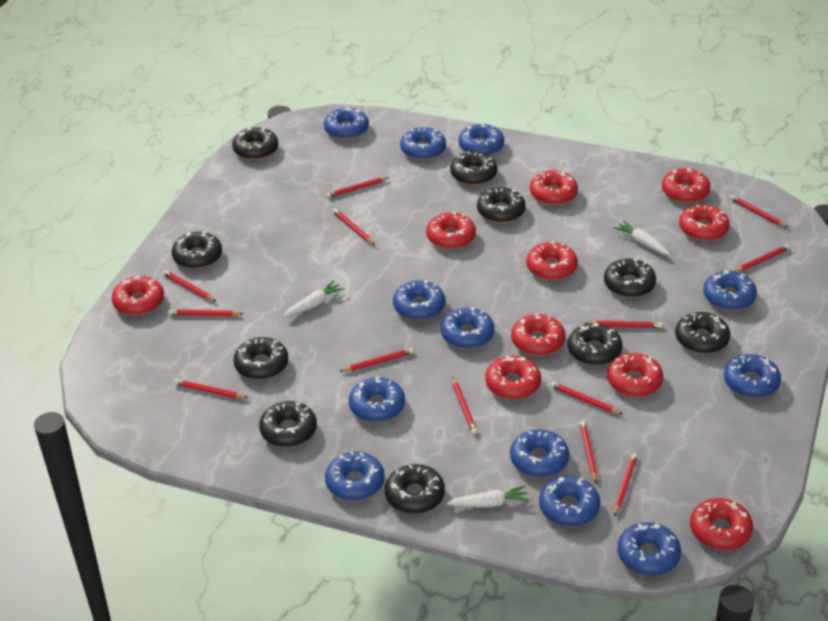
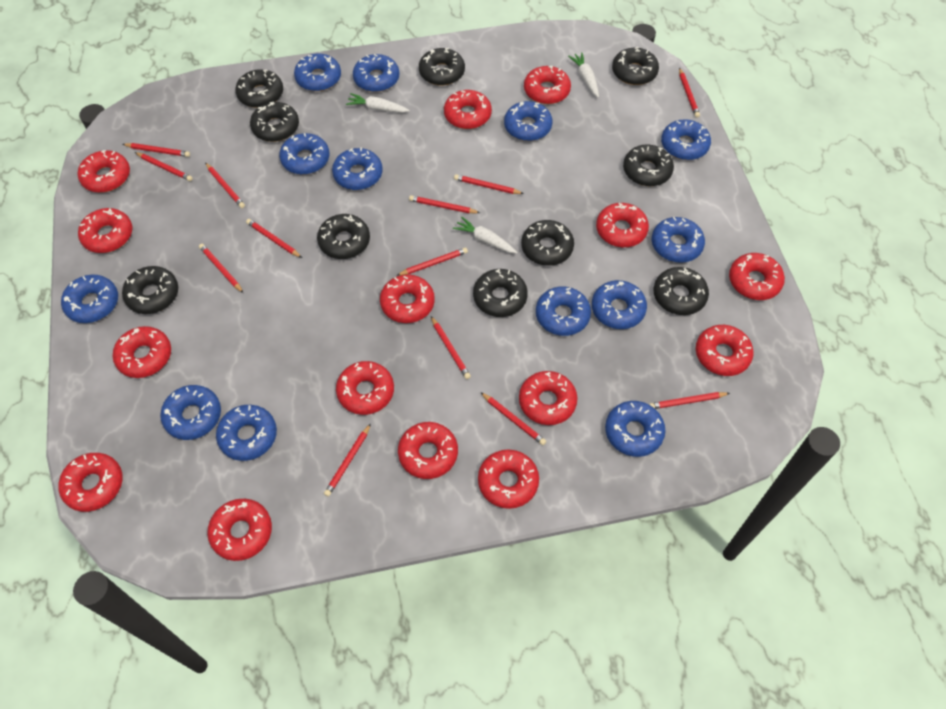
blue donut: 12 -> 13
red donut: 10 -> 15

